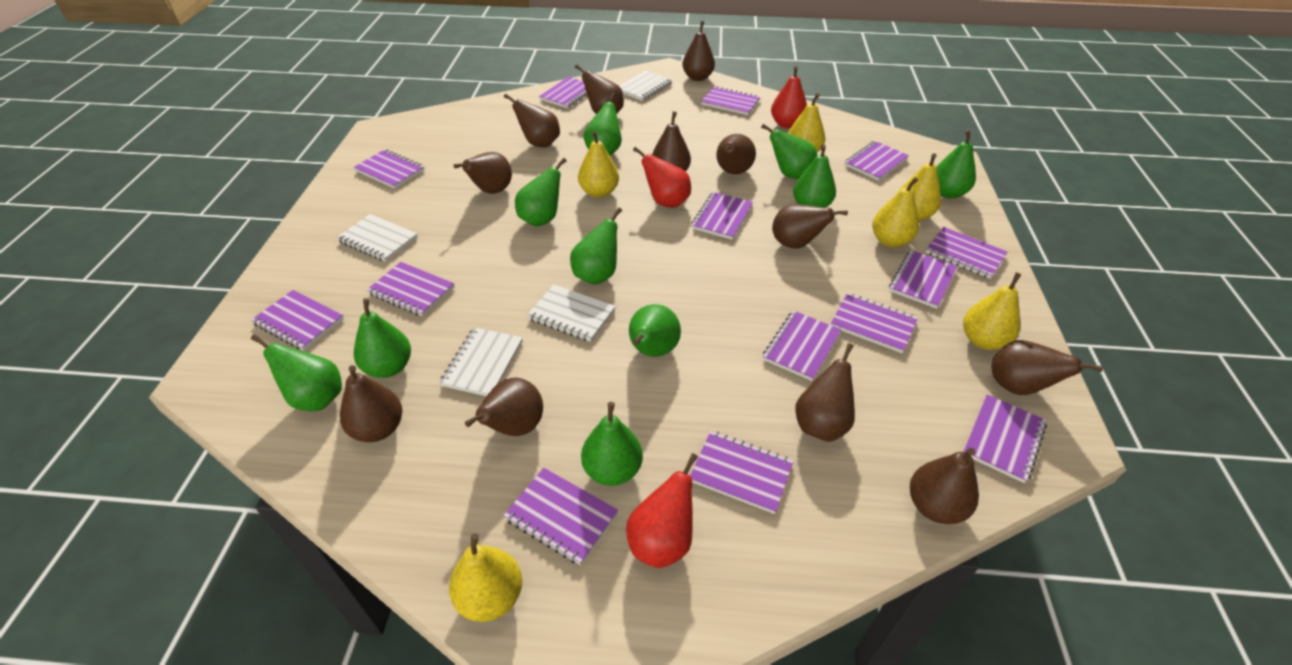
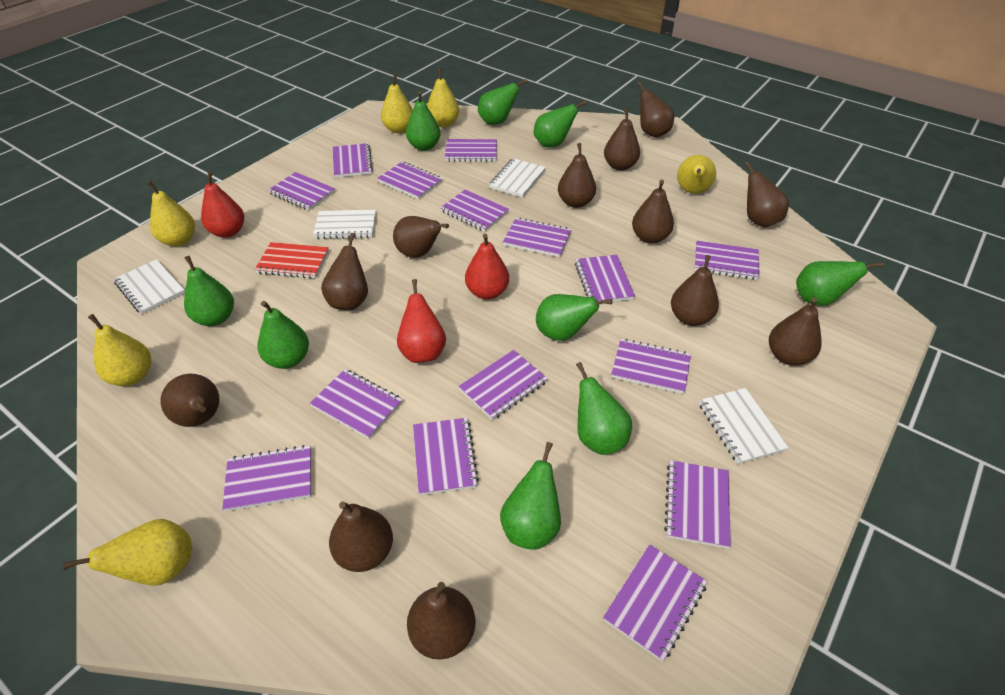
green pear: 10 -> 9
purple notebook: 14 -> 15
red notebook: 0 -> 1

